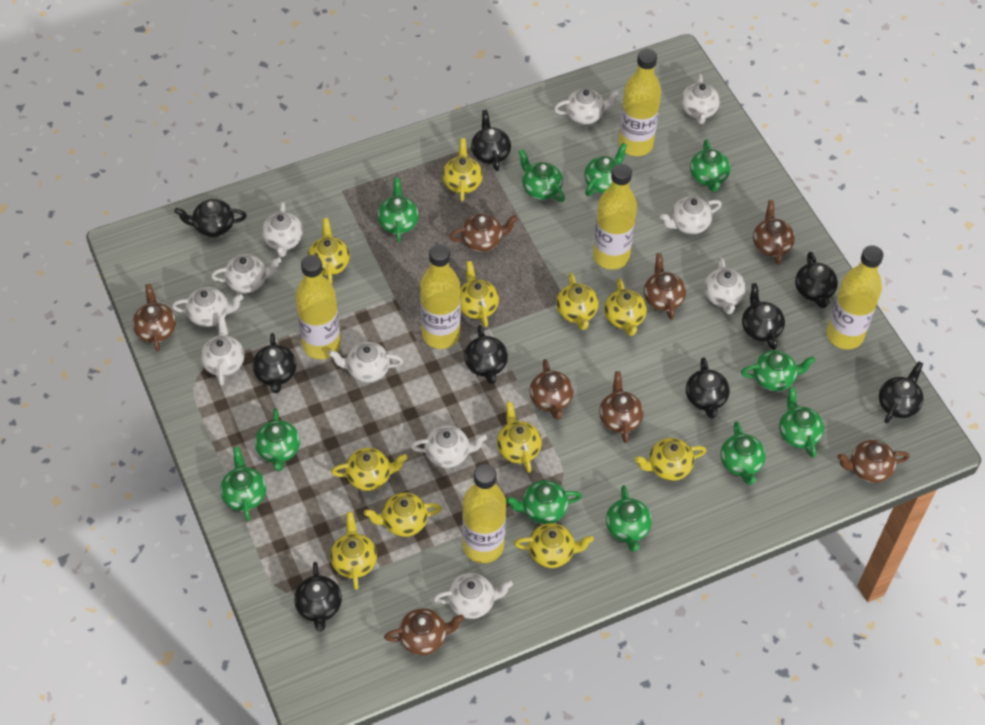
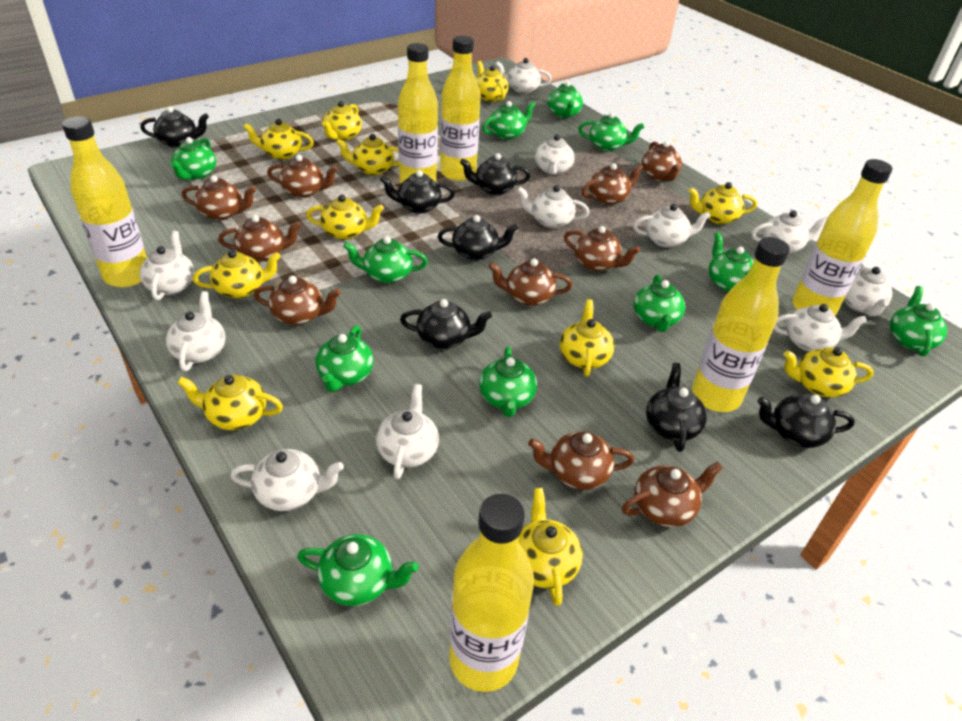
black teapot: 9 -> 7
brown teapot: 8 -> 10

